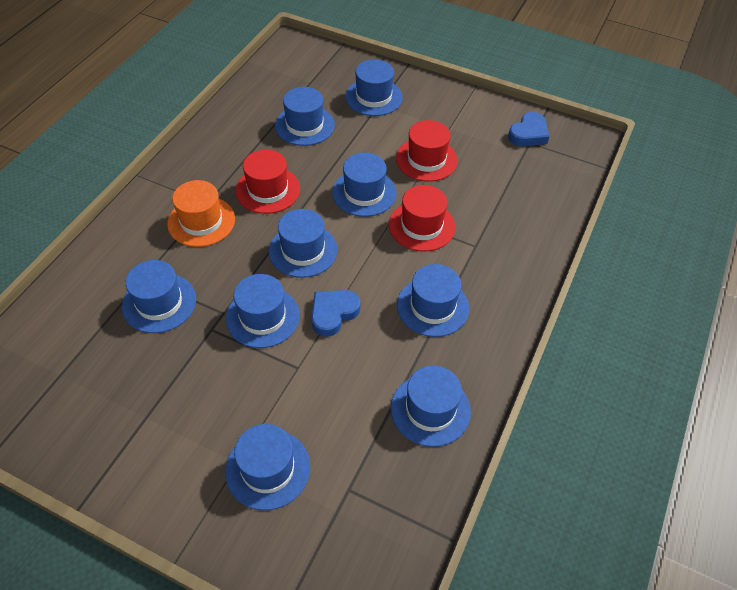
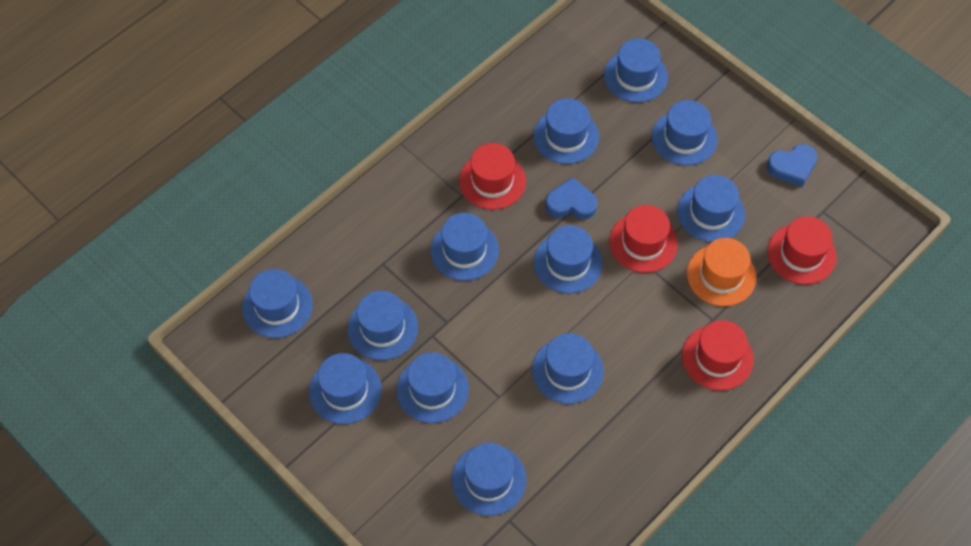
blue hat: 9 -> 12
red hat: 3 -> 4

